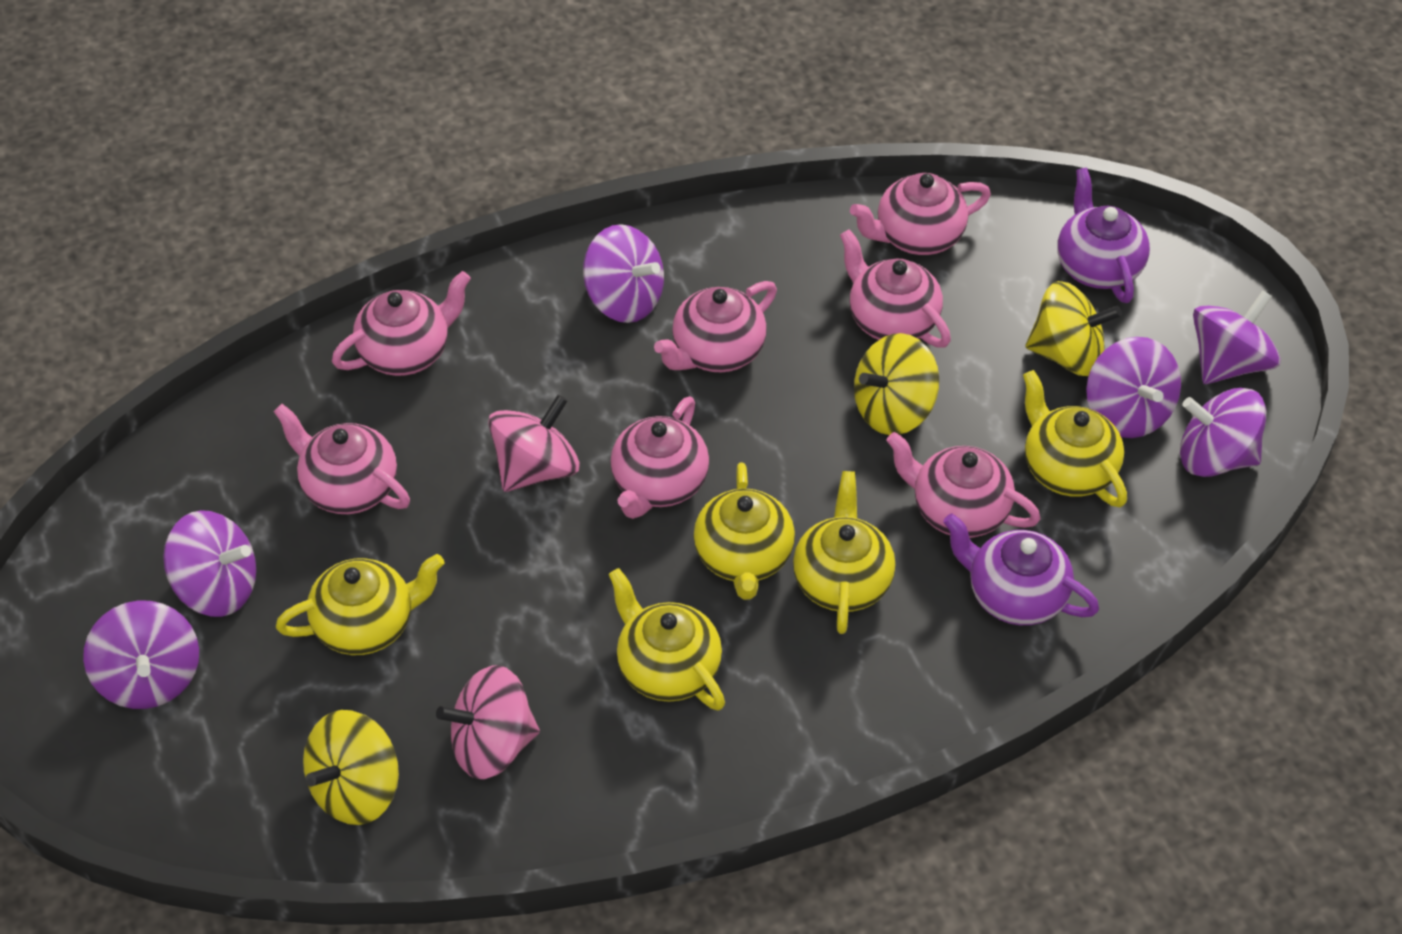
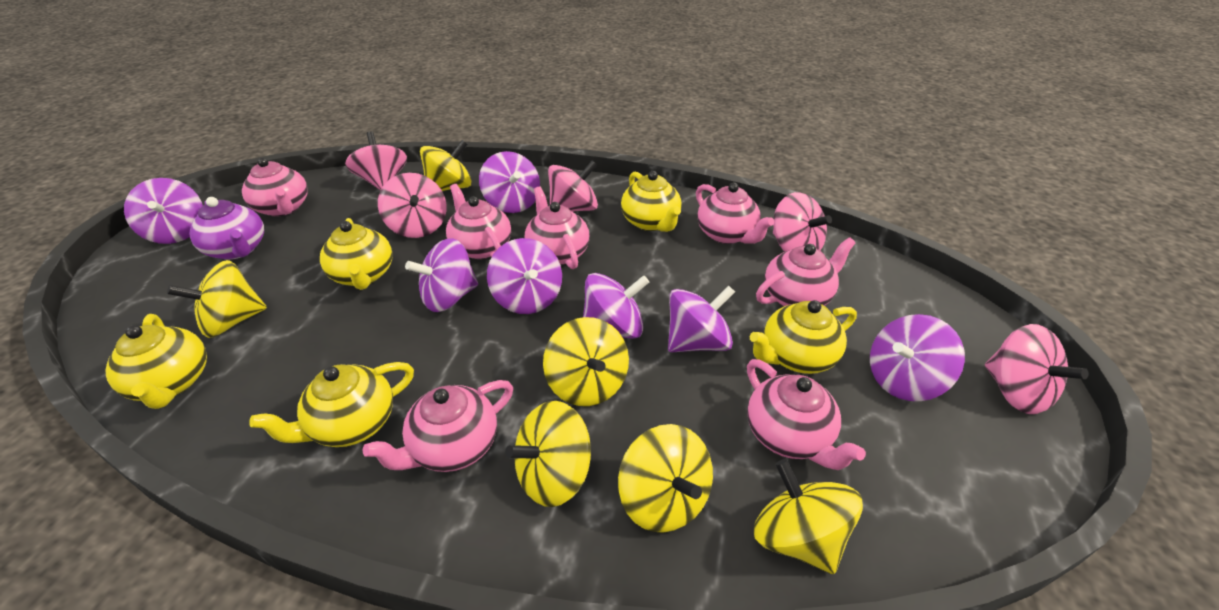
pink spinning top: 2 -> 5
purple spinning top: 6 -> 7
purple teapot: 2 -> 1
yellow spinning top: 3 -> 6

